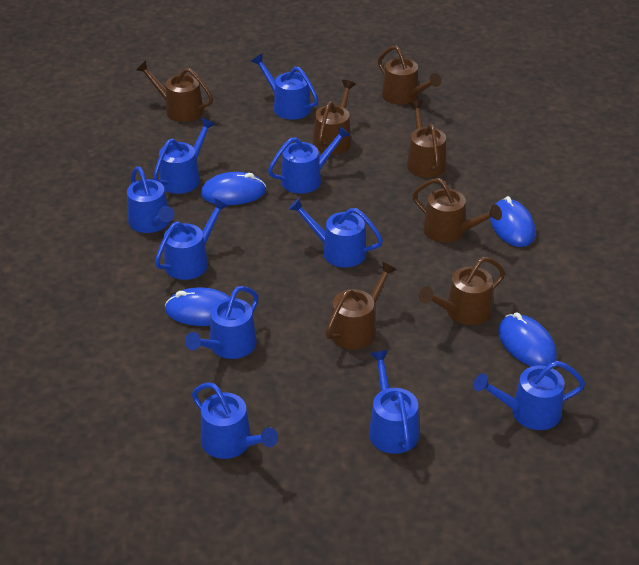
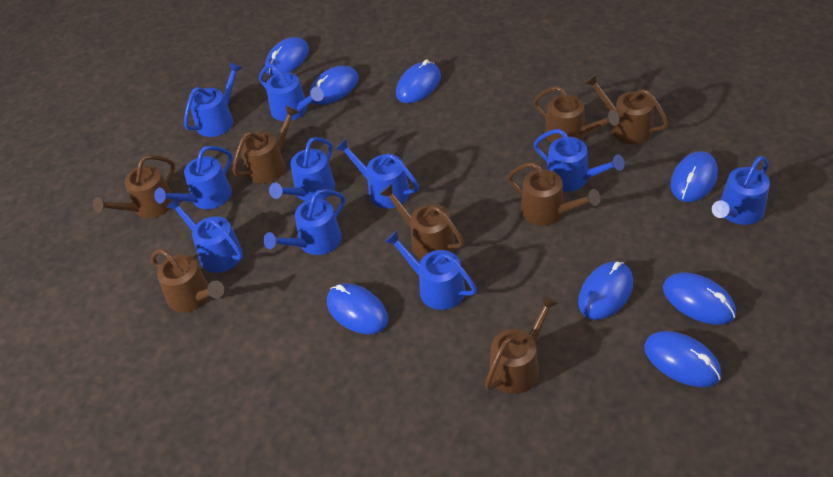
blue mouse: 4 -> 8
brown watering can: 7 -> 8

